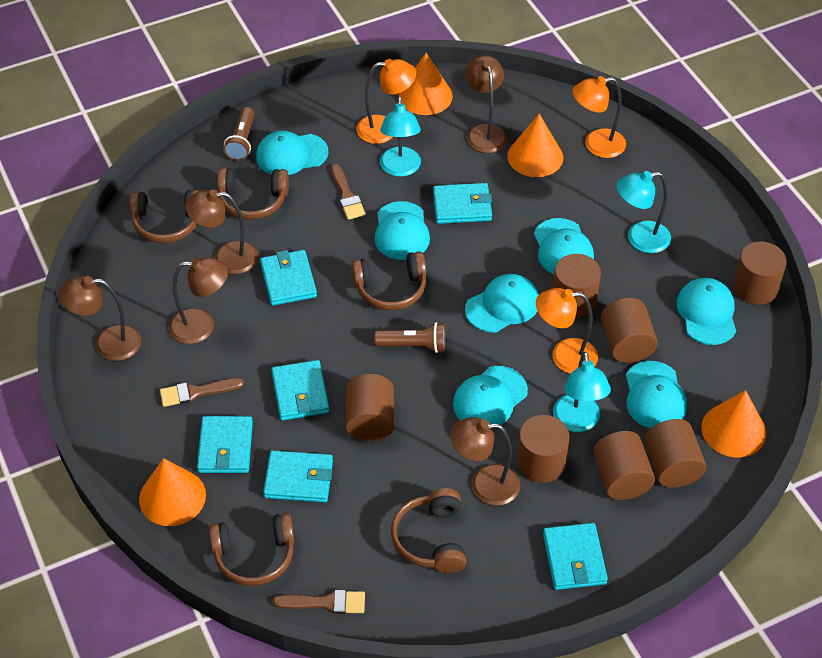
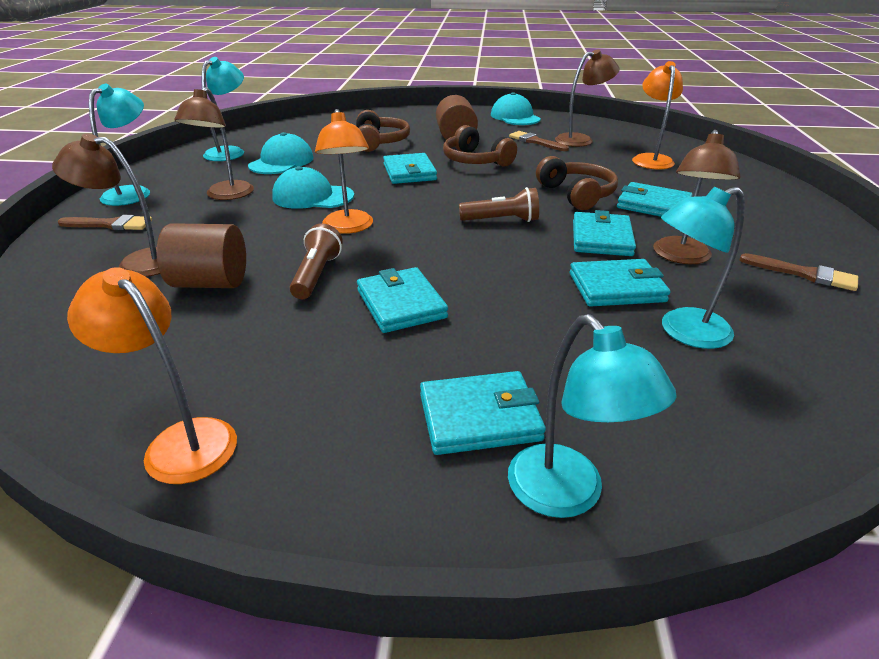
brown cylinder: 7 -> 2
brown headphones: 5 -> 3
brown lamp: 5 -> 4
orange cone: 4 -> 0
turquoise cap: 7 -> 3
turquoise lamp: 3 -> 4

